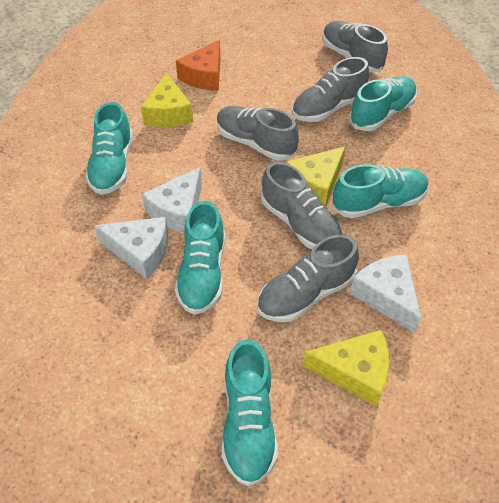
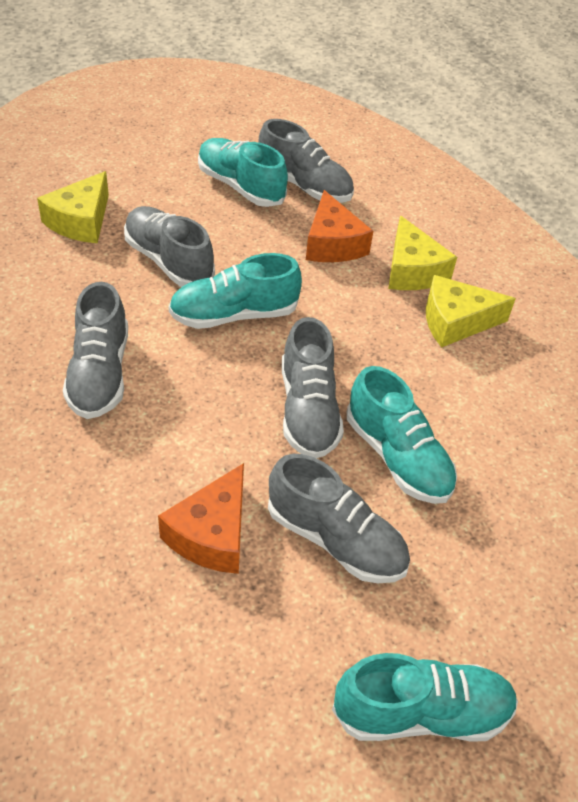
orange cheese: 1 -> 2
turquoise shoe: 5 -> 4
white cheese: 3 -> 0

